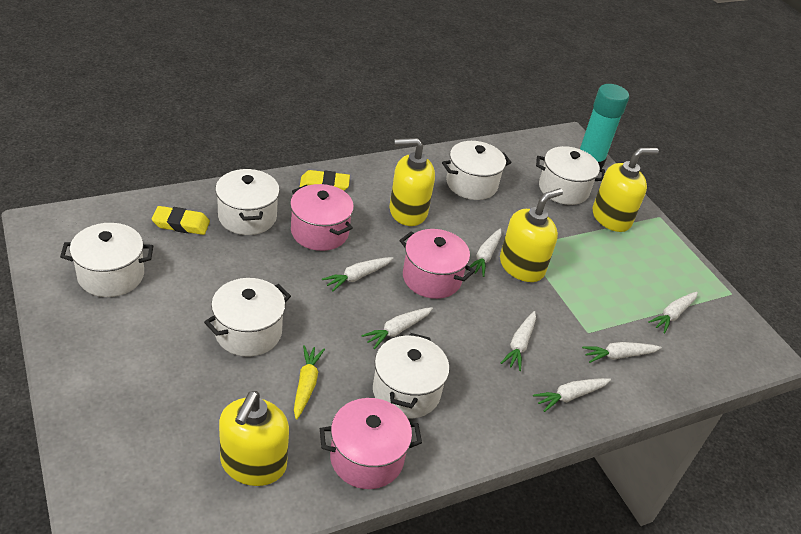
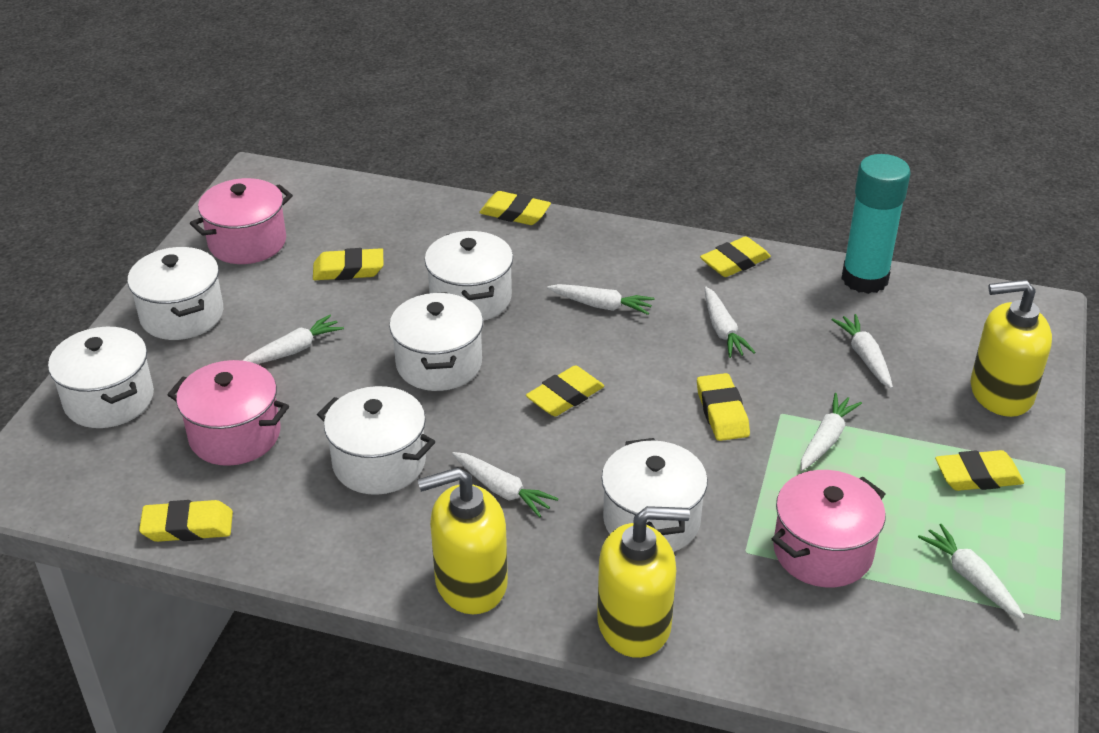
yellow carrot: 1 -> 0
yellow eraser: 2 -> 7
yellow soap dispenser: 4 -> 3

